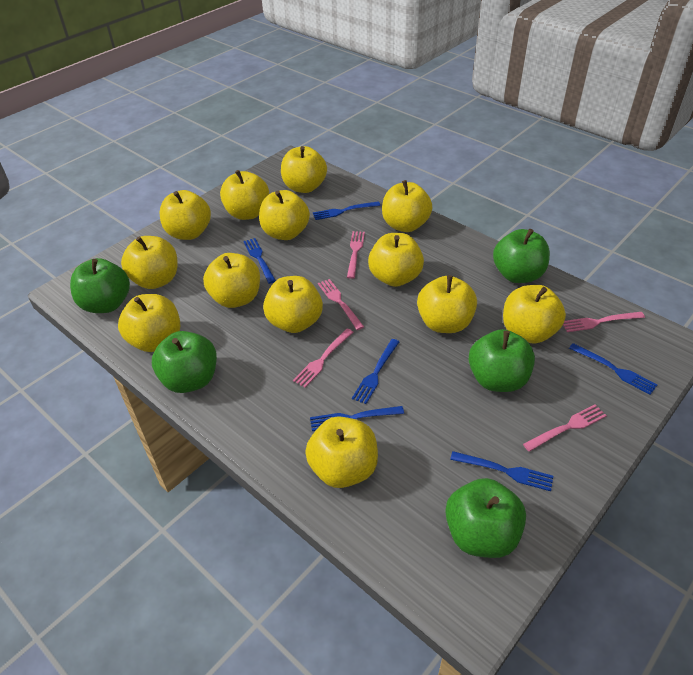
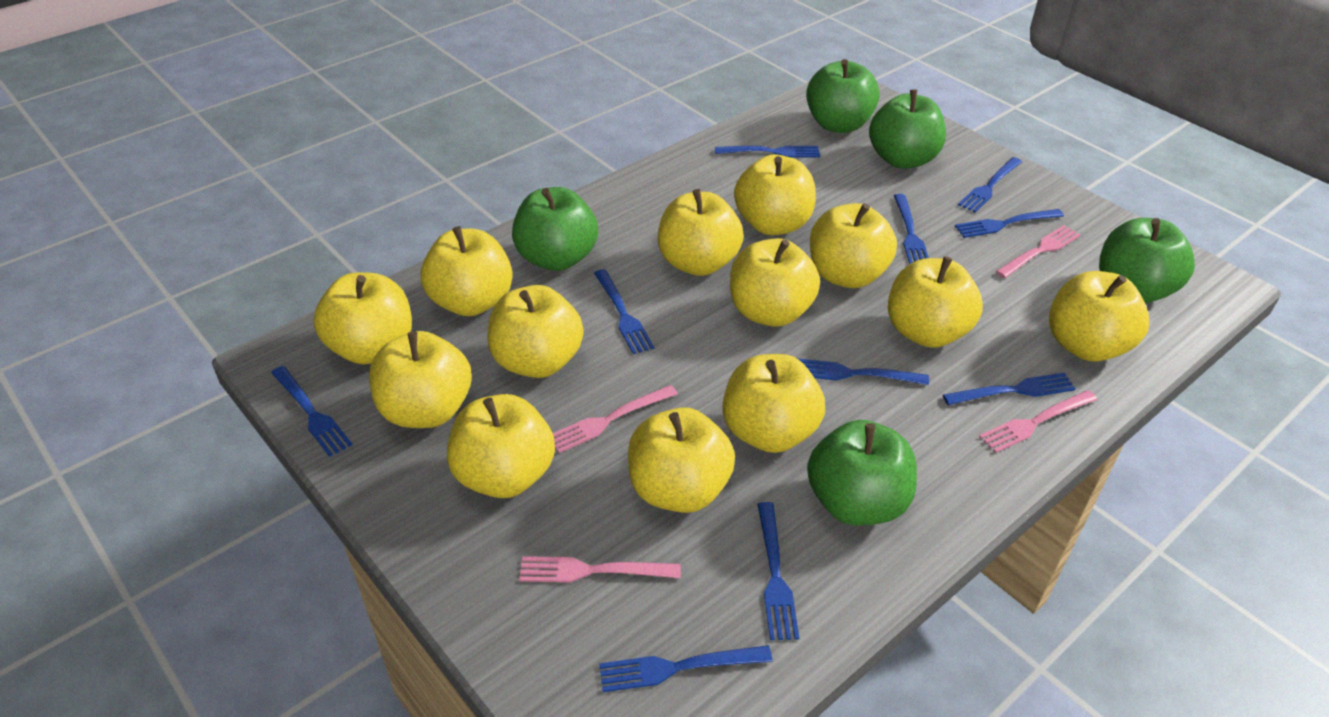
blue fork: 6 -> 10
pink fork: 5 -> 4

